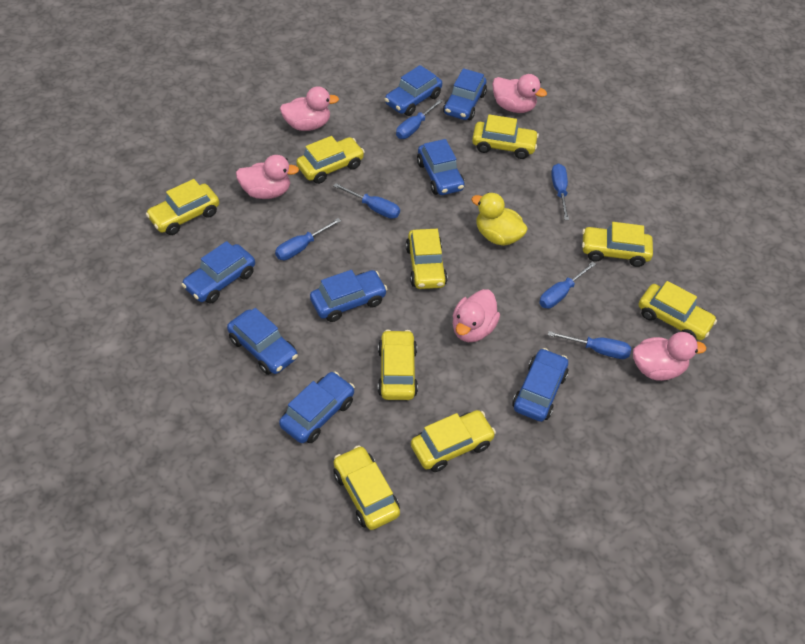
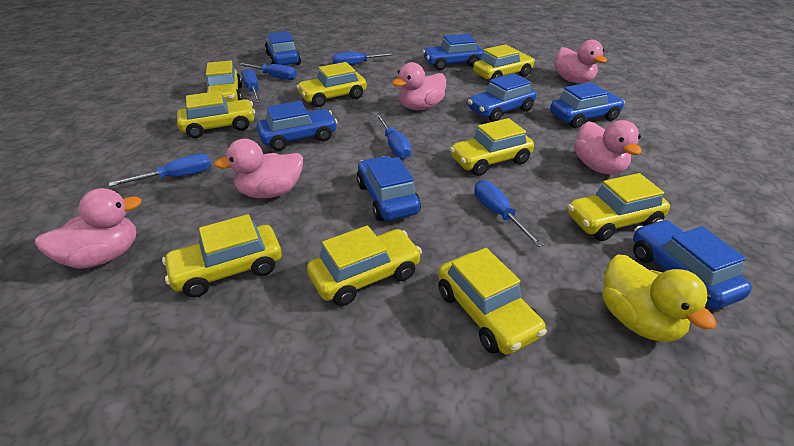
blue car: 8 -> 7

